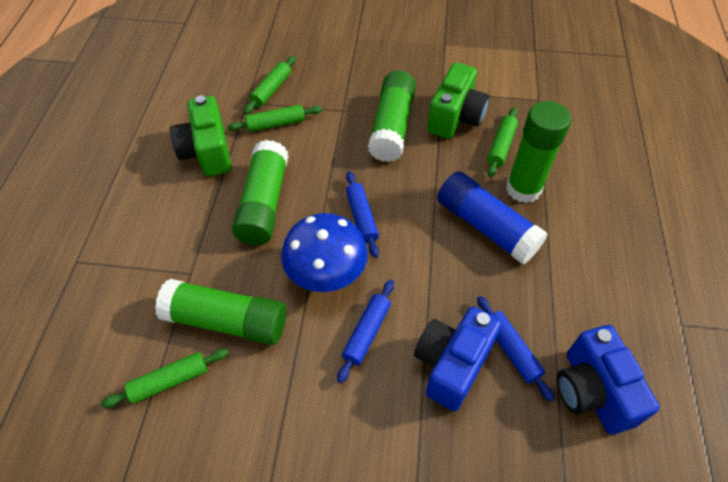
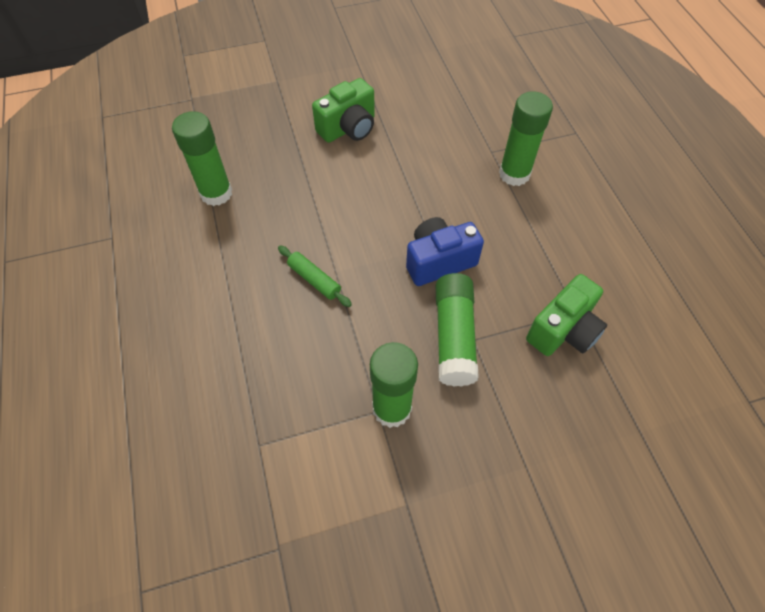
blue camera: 2 -> 1
blue glue stick: 1 -> 0
blue mushroom: 1 -> 0
blue rolling pin: 3 -> 0
green rolling pin: 4 -> 1

